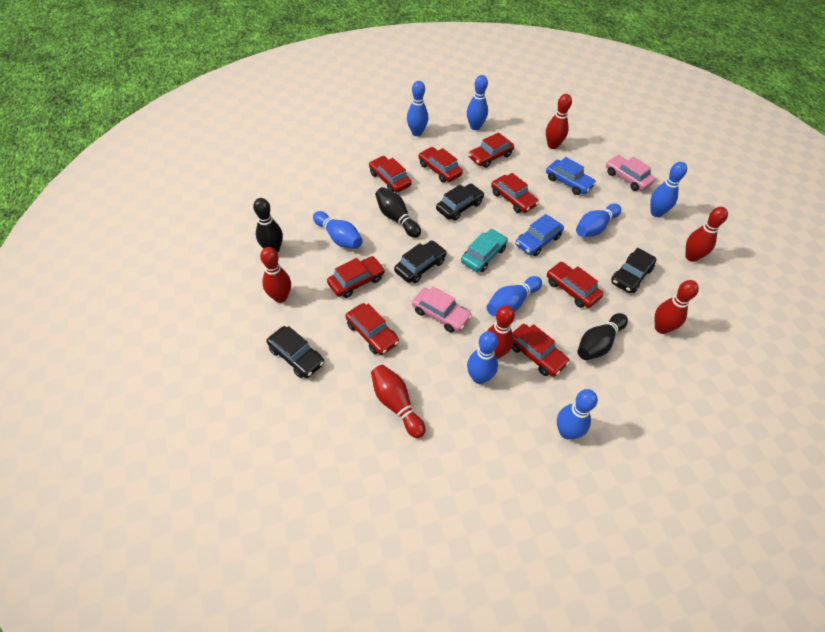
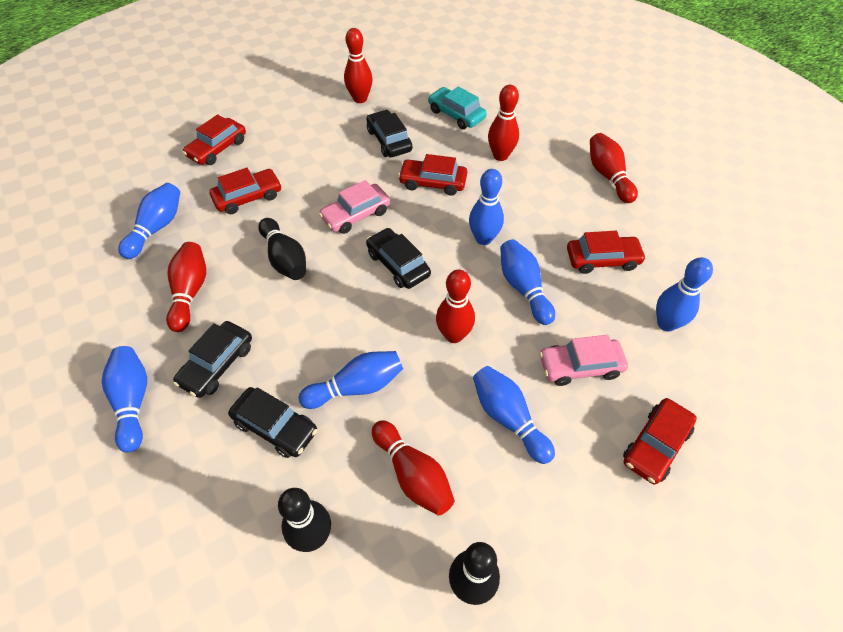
blue bowling pin: 8 -> 7
blue car: 2 -> 0
red car: 8 -> 5

